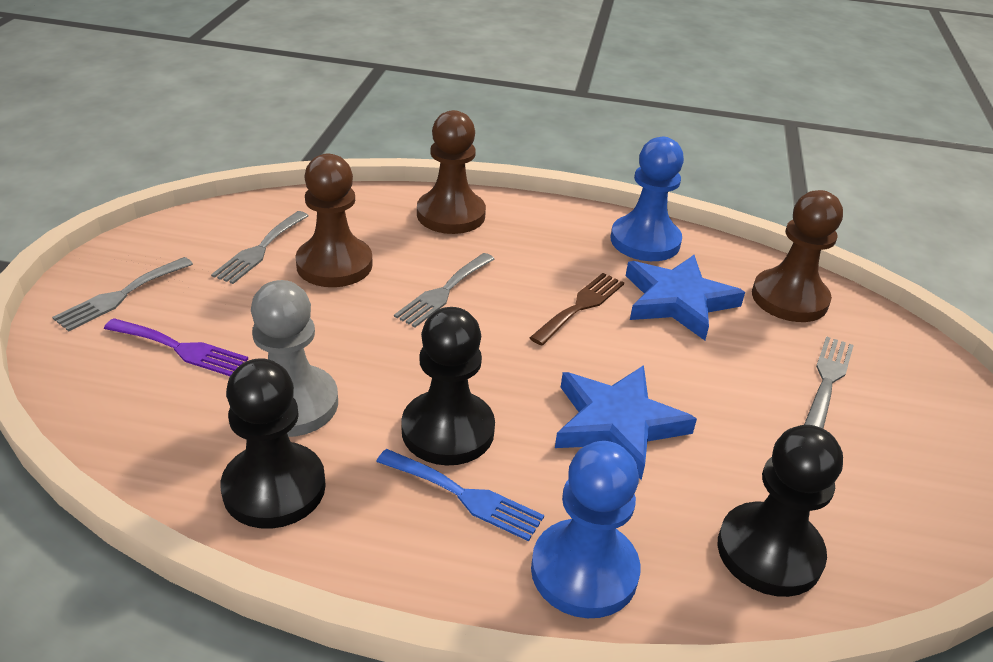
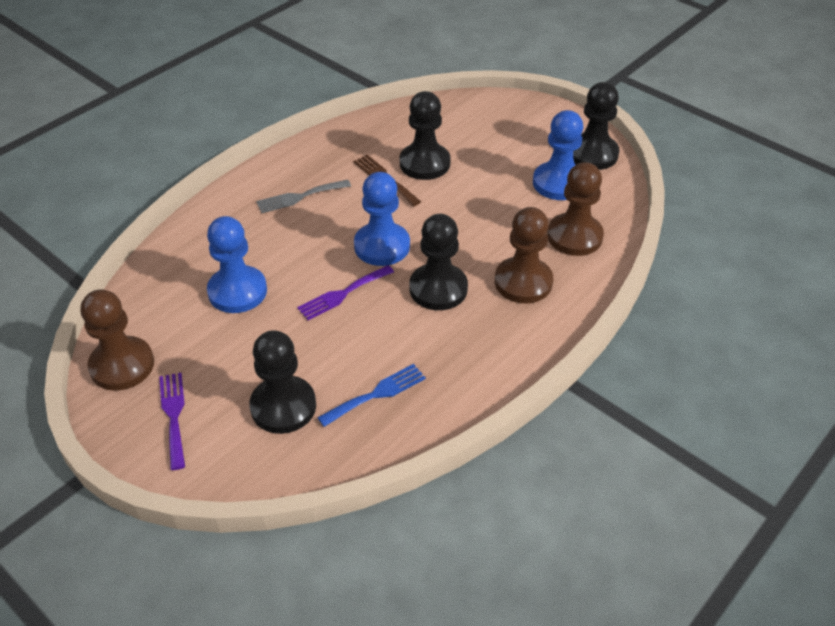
black pawn: 3 -> 4
blue pawn: 2 -> 3
blue star: 2 -> 0
grey fork: 4 -> 1
grey pawn: 1 -> 0
purple fork: 1 -> 2

